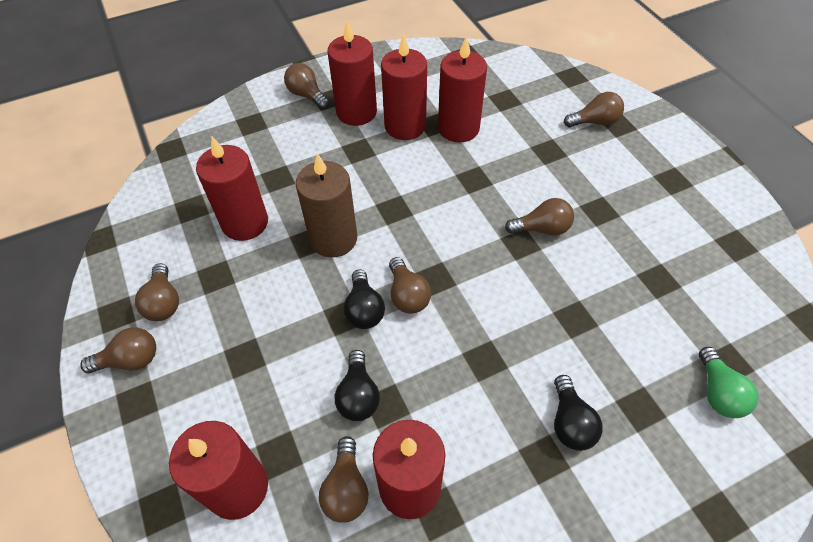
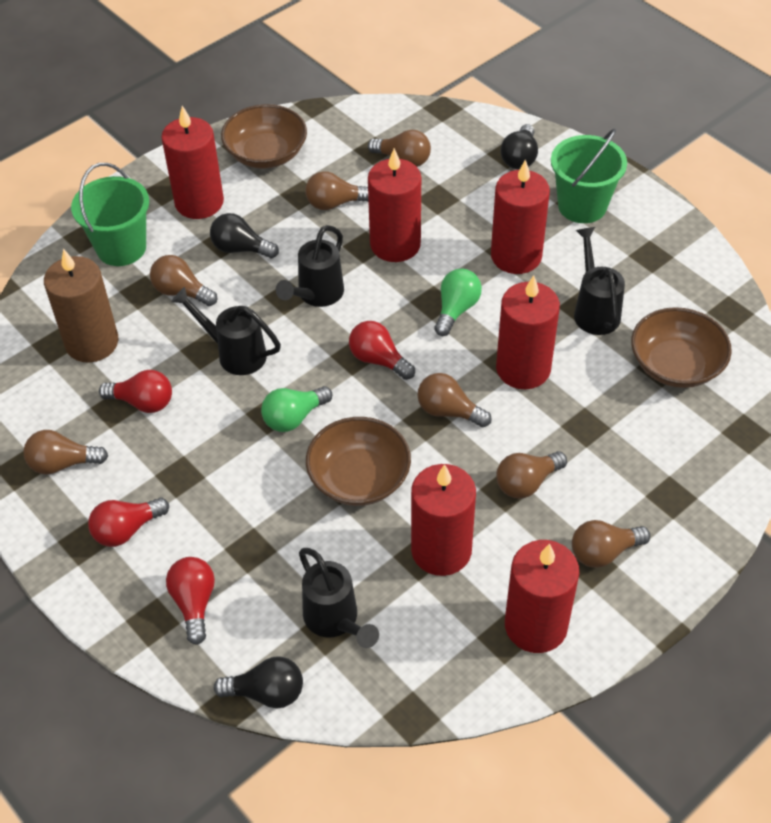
black watering can: 0 -> 4
brown bowl: 0 -> 3
green bucket: 0 -> 2
green light bulb: 1 -> 2
red light bulb: 0 -> 4

